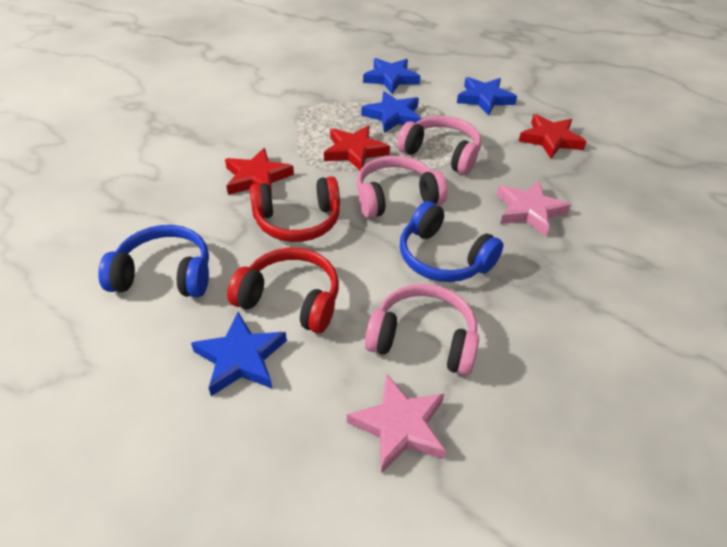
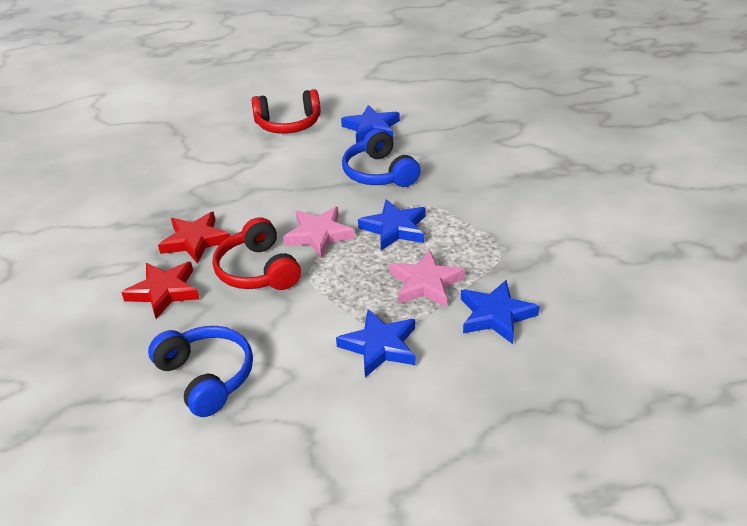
pink headphones: 3 -> 0
red star: 3 -> 2

